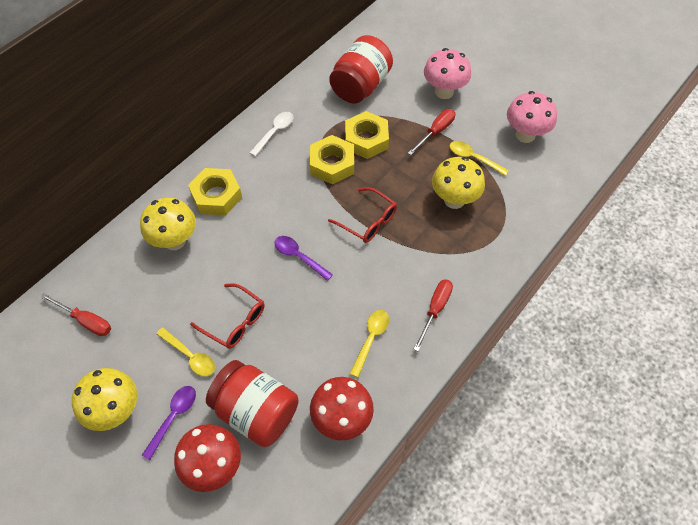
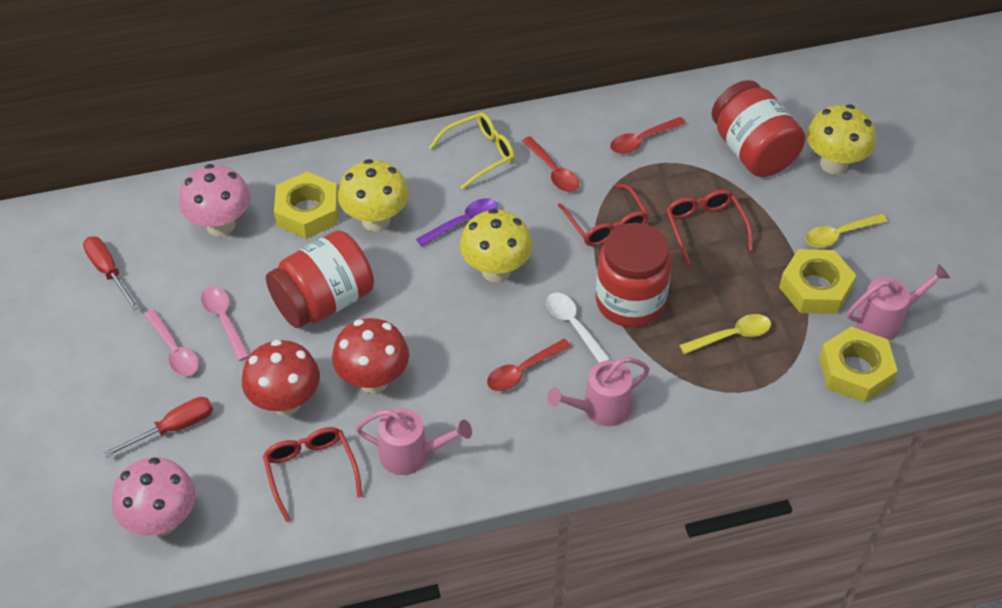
pink spoon: 0 -> 2
pink watering can: 0 -> 3
purple spoon: 2 -> 1
red glasses: 2 -> 3
red jar: 2 -> 3
red screwdriver: 3 -> 2
red spoon: 0 -> 3
yellow glasses: 0 -> 1
yellow spoon: 3 -> 2

